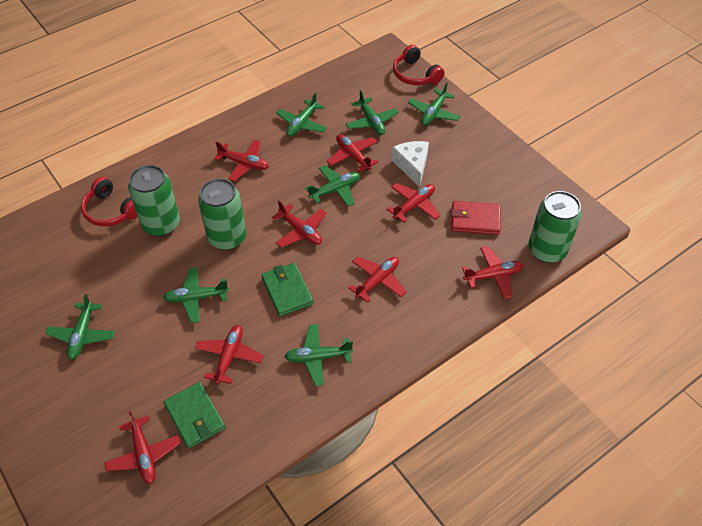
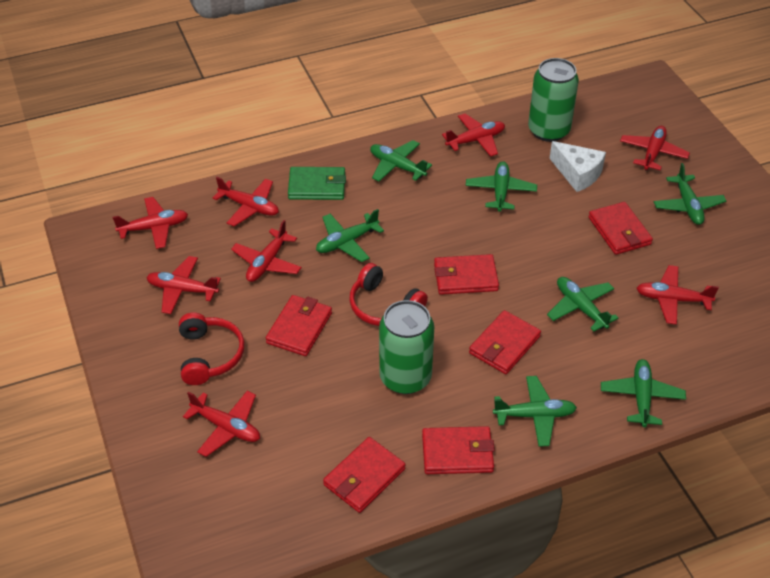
green can: 3 -> 2
green wallet: 2 -> 1
red wallet: 1 -> 6

